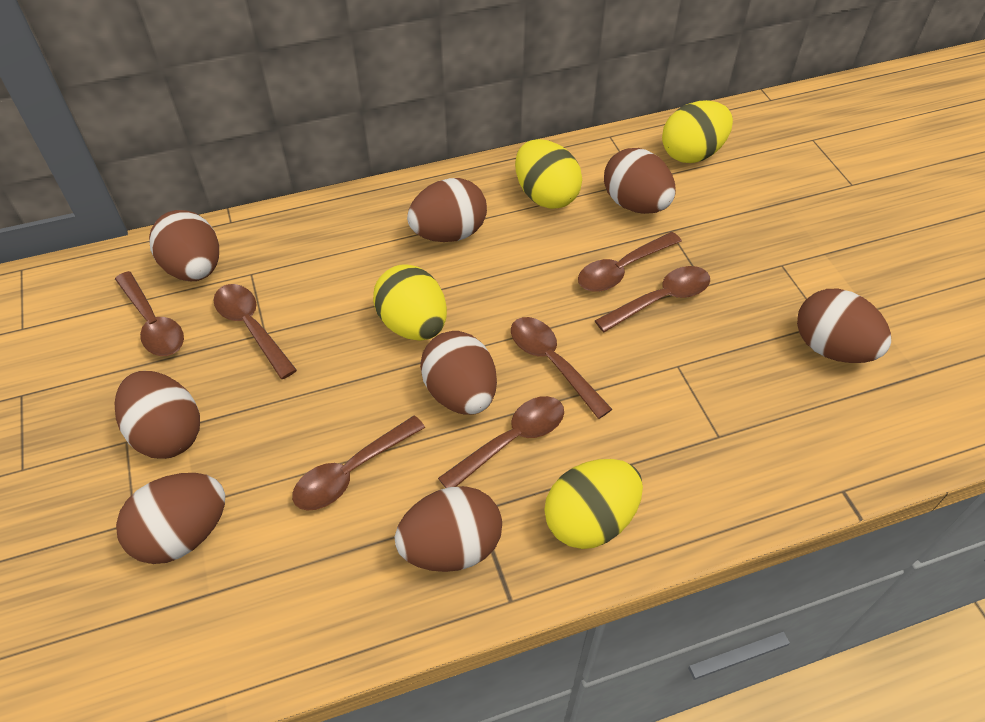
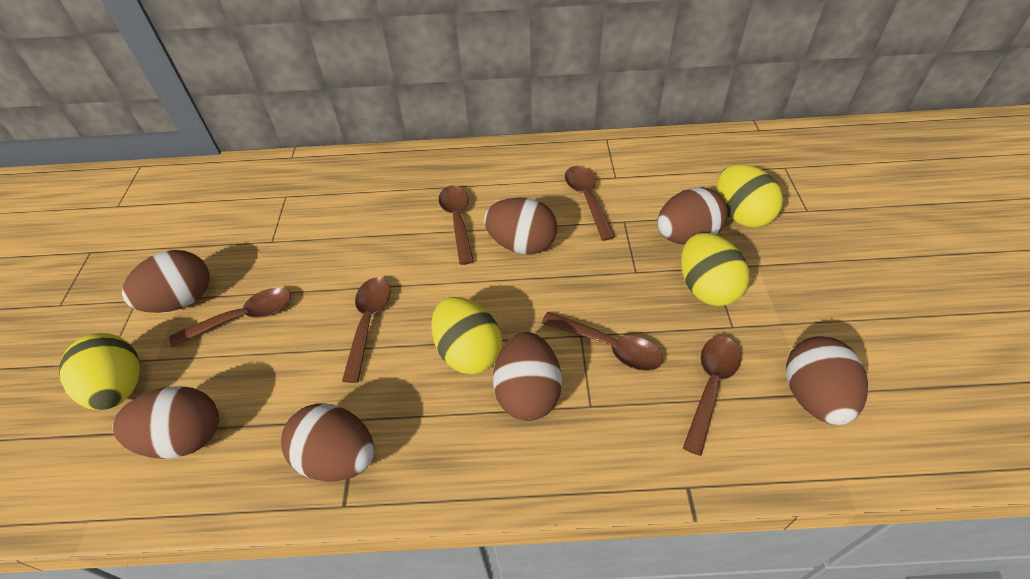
brown egg: 8 -> 7
brown spoon: 7 -> 6

